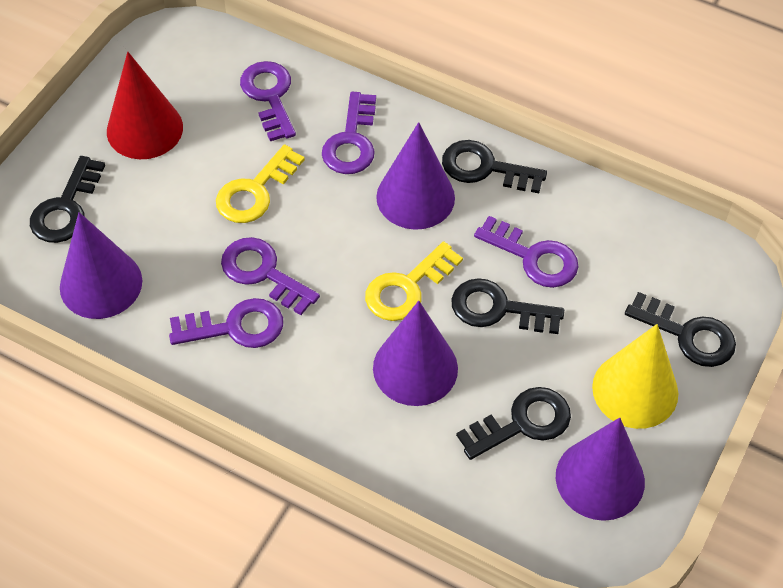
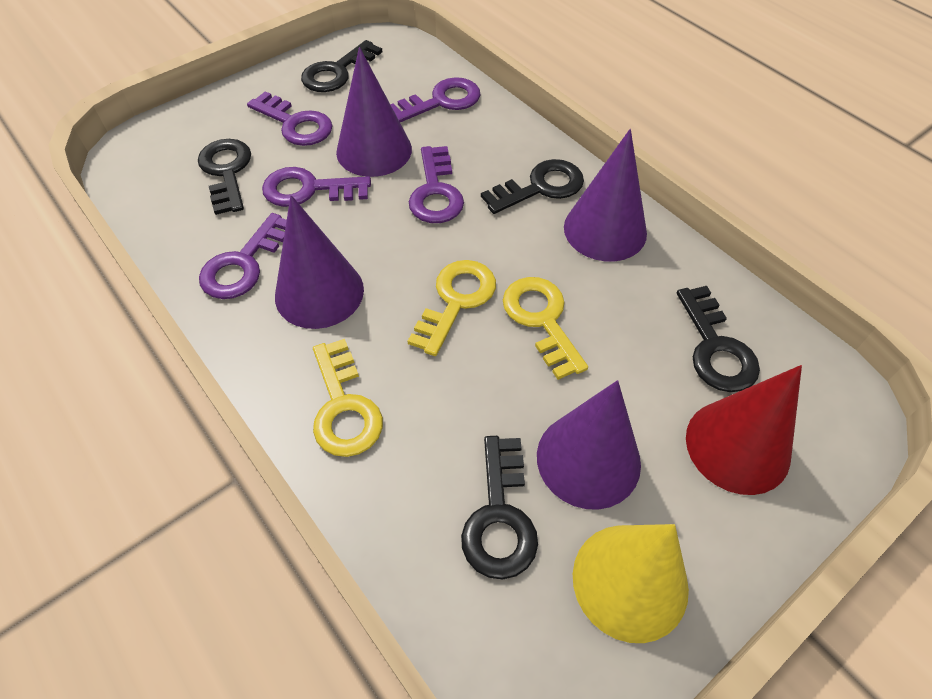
yellow key: 2 -> 3

